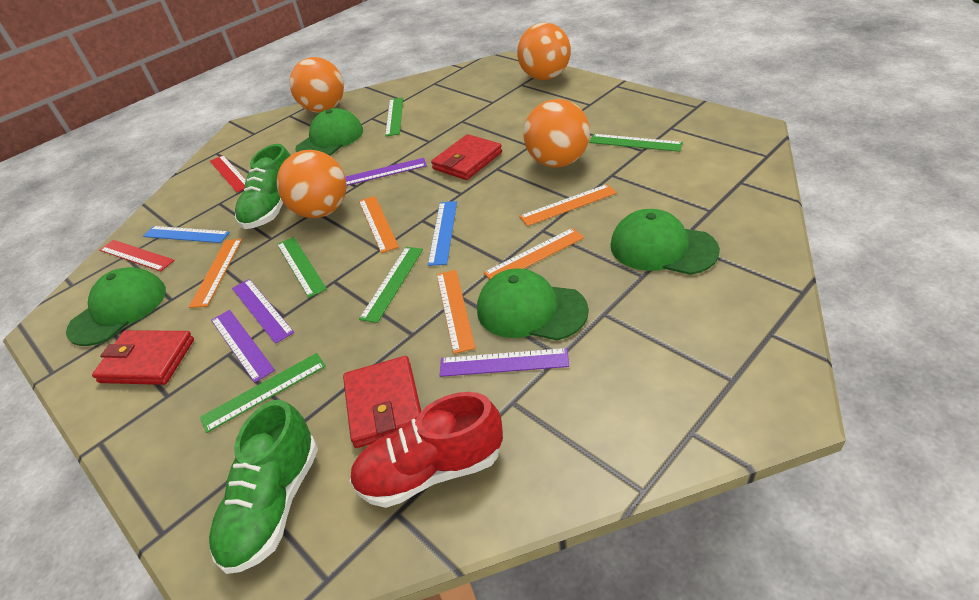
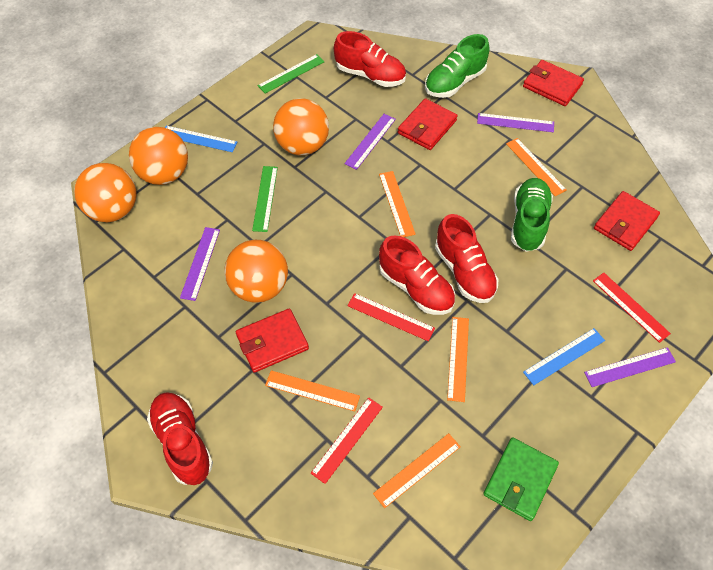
green cap: 4 -> 0
green ruler: 5 -> 2
green wallet: 0 -> 1
red ruler: 2 -> 3
red shoe: 1 -> 4
red wallet: 3 -> 4

